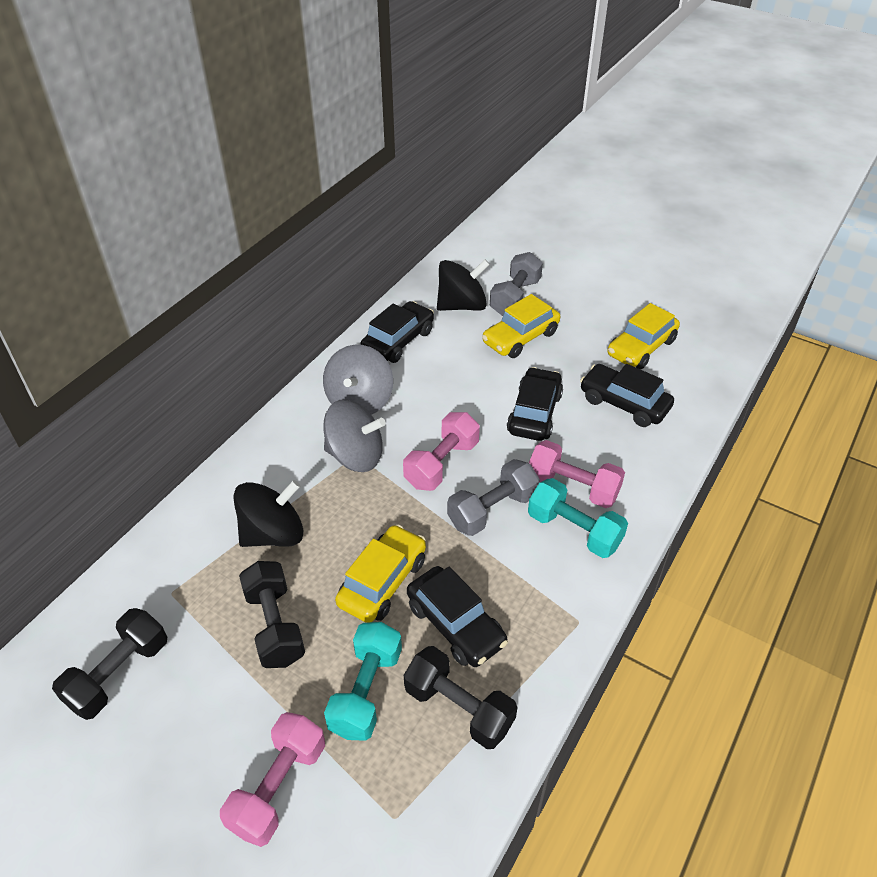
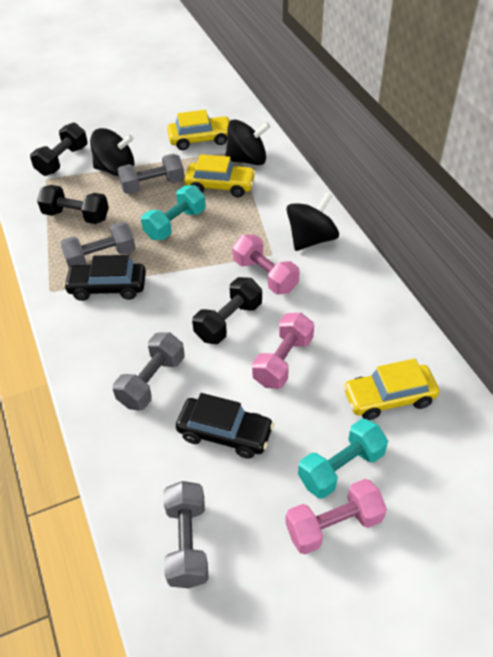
black car: 4 -> 2
black spinning top: 2 -> 3
grey dumbbell: 2 -> 4
grey spinning top: 2 -> 0

